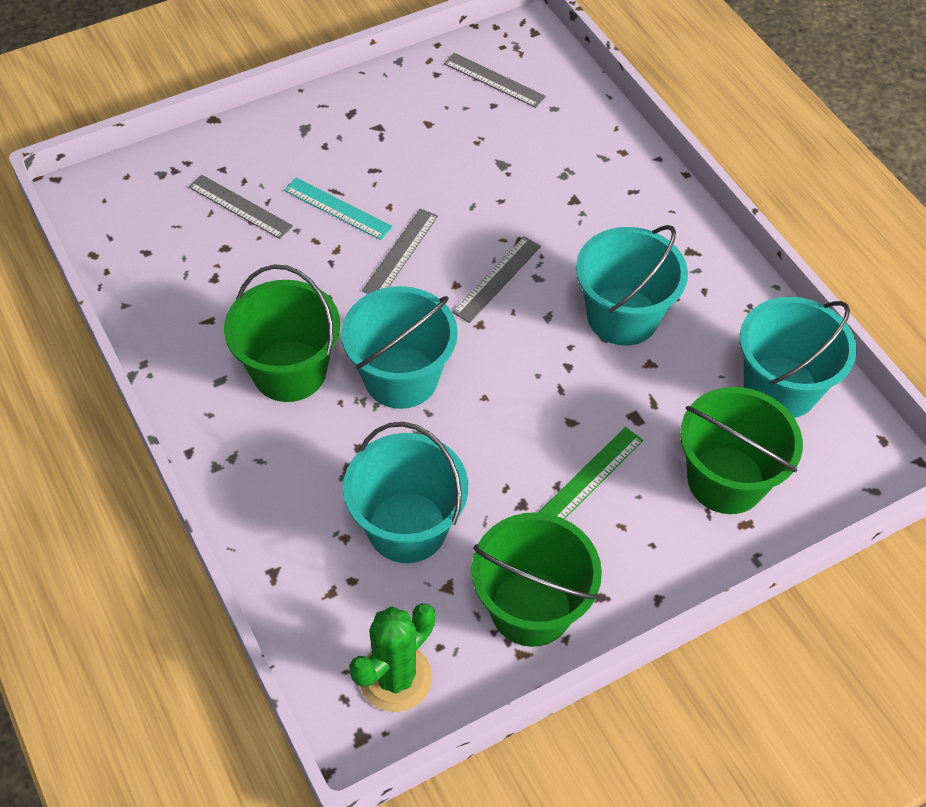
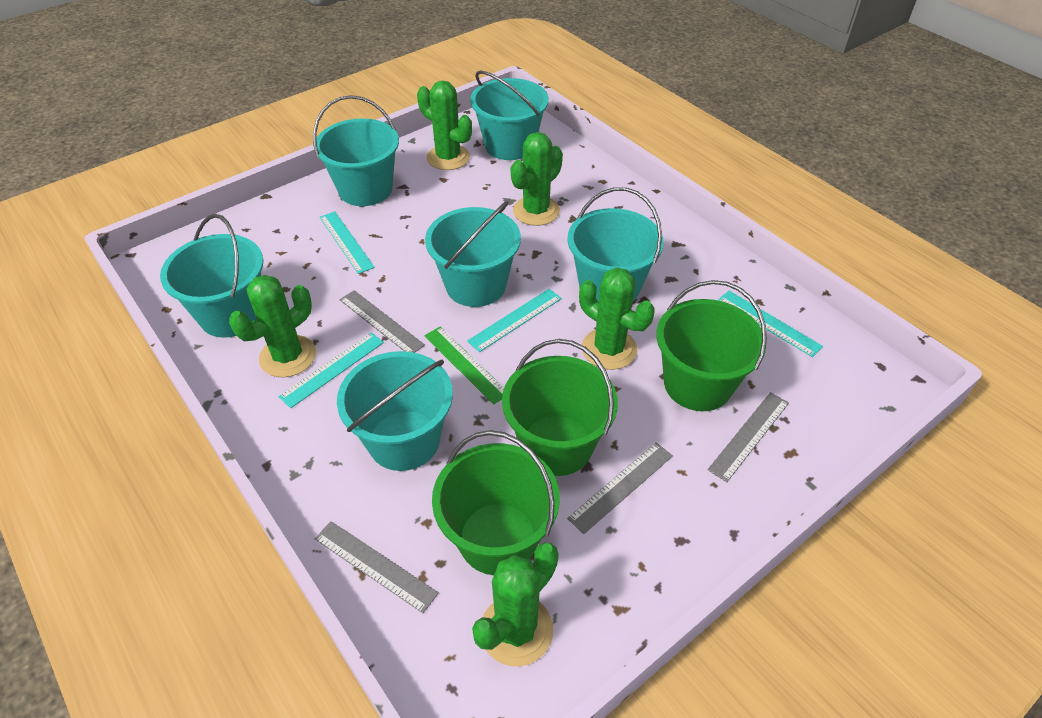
green cactus: 1 -> 5
turquoise bucket: 4 -> 6
turquoise ruler: 1 -> 4

